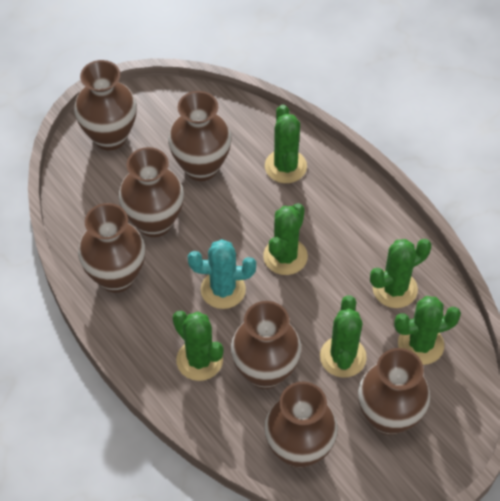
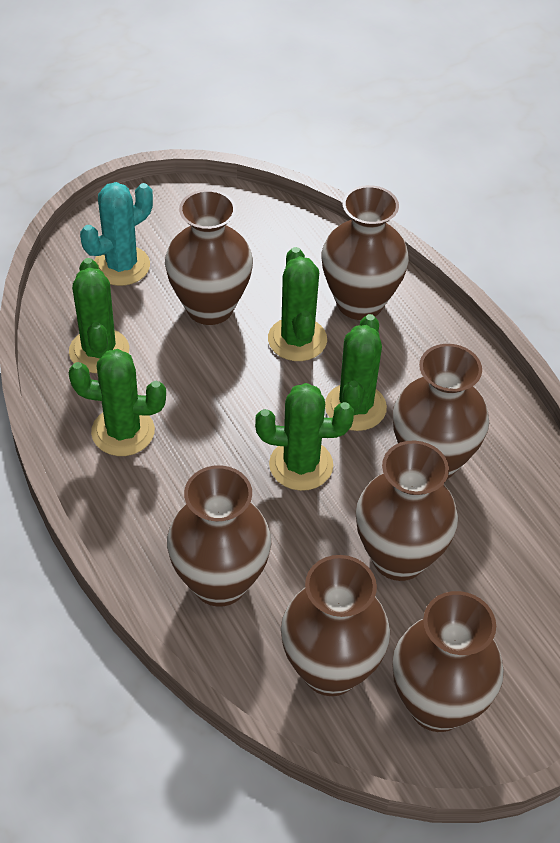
green cactus: 6 -> 5

